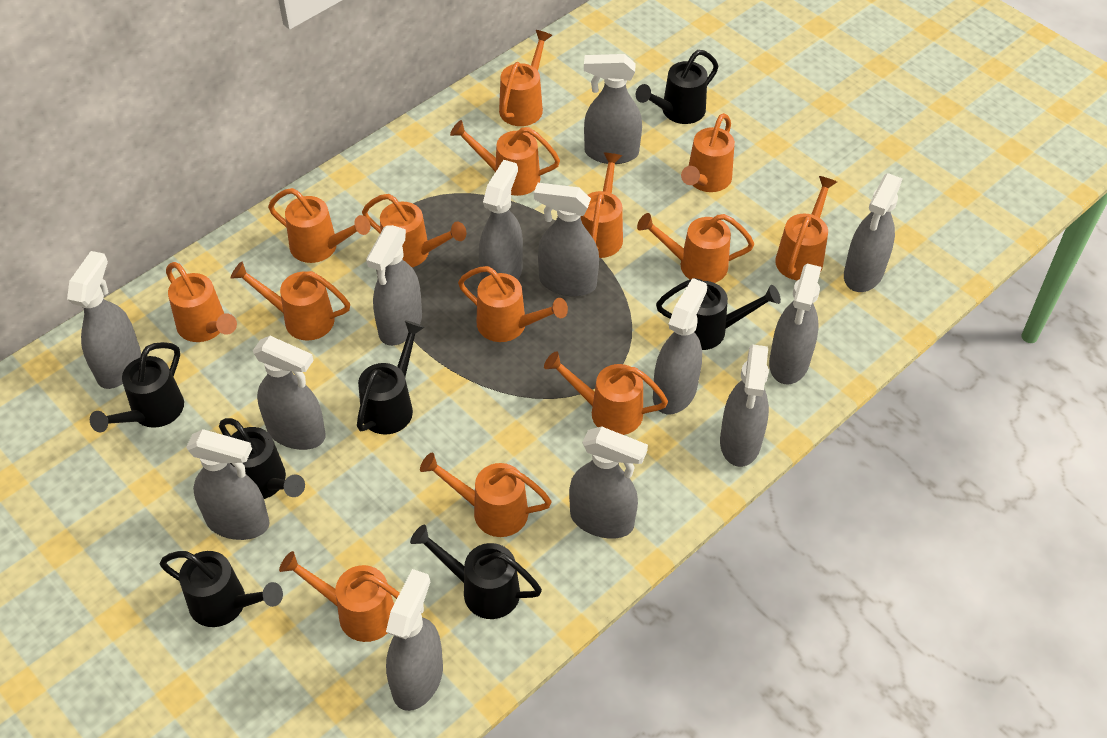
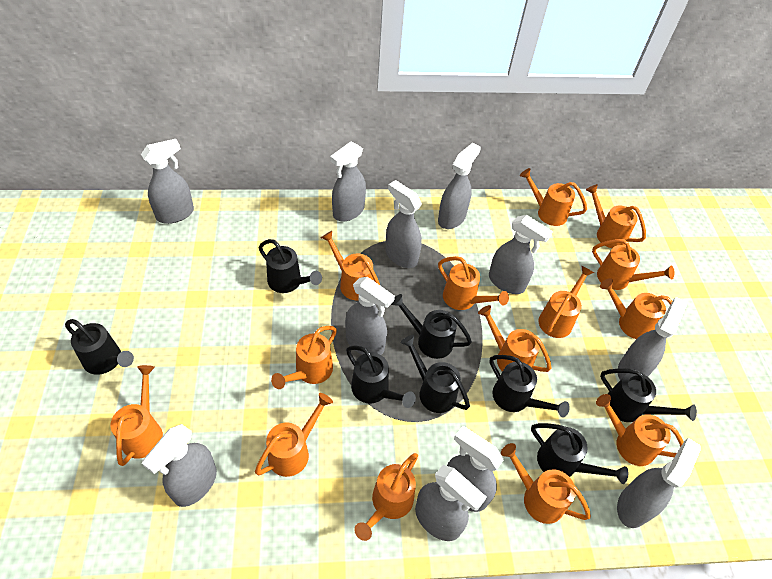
black watering can: 7 -> 8
grey spray bottle: 13 -> 11

